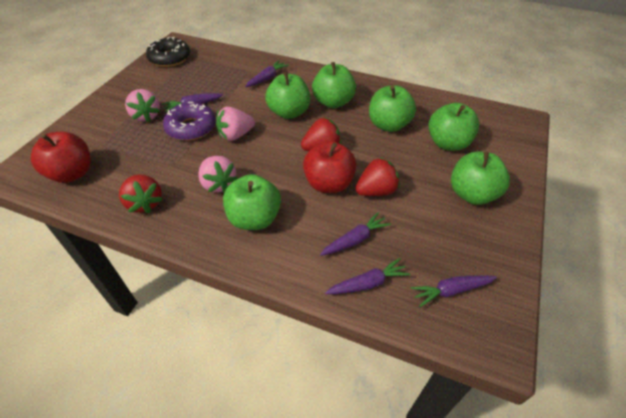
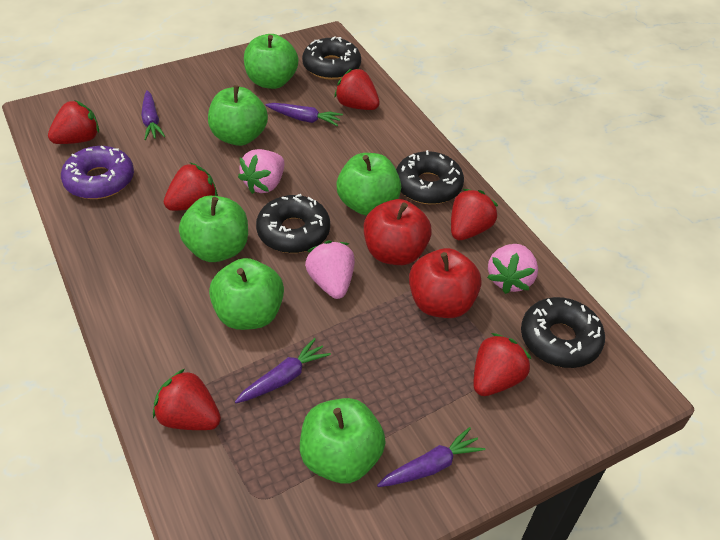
black donut: 1 -> 4
purple carrot: 5 -> 4
red strawberry: 3 -> 6

